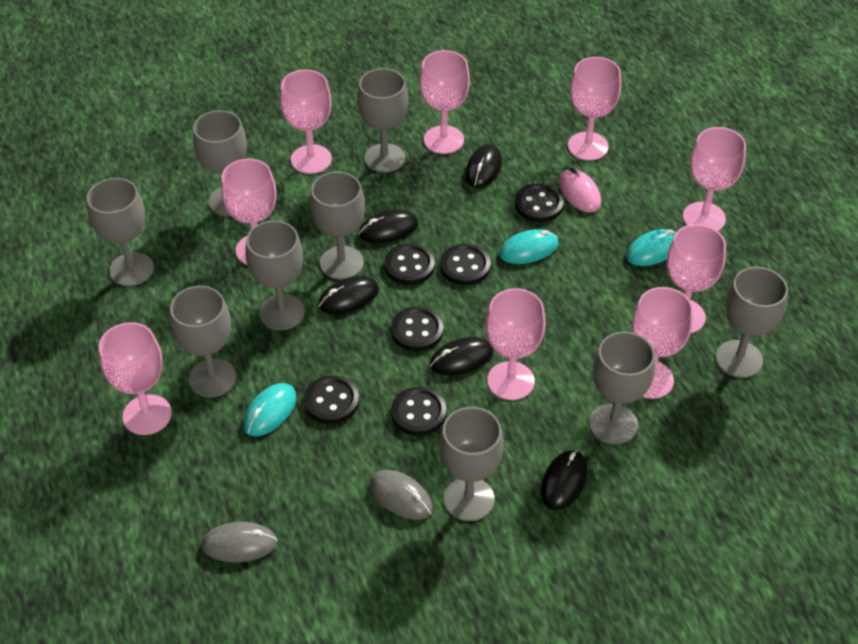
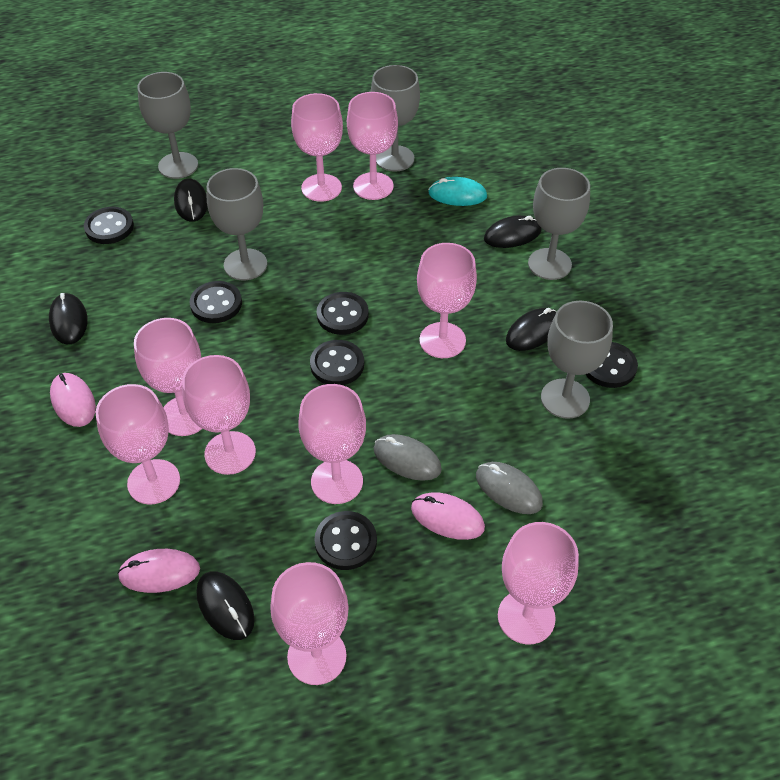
grey goblet: 9 -> 5
pink mouse: 1 -> 3
turquoise mouse: 3 -> 1

